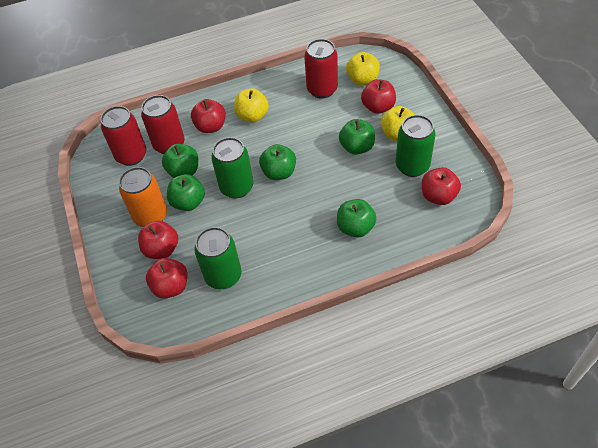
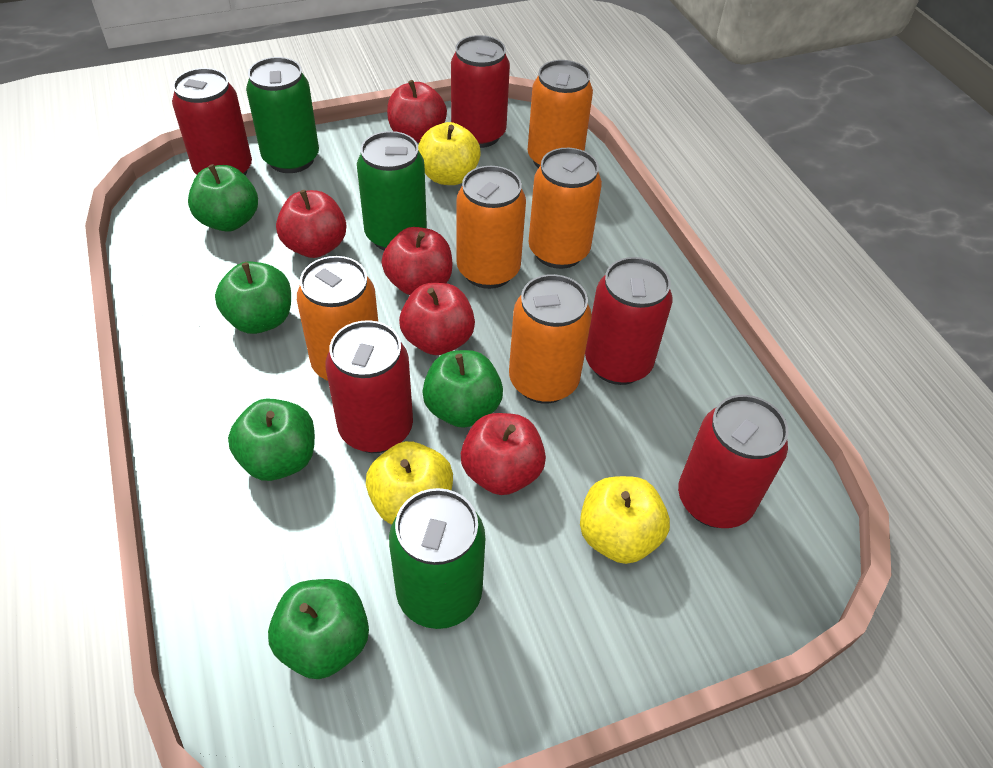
orange can: 1 -> 5
red can: 3 -> 5

